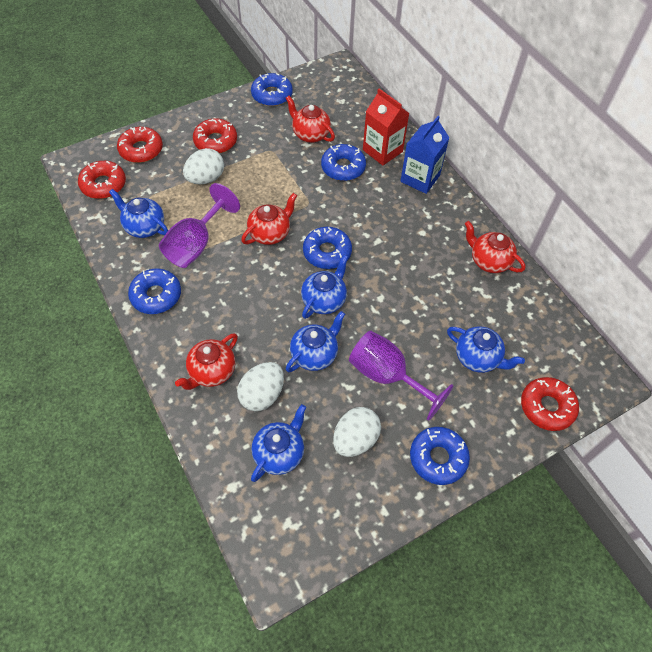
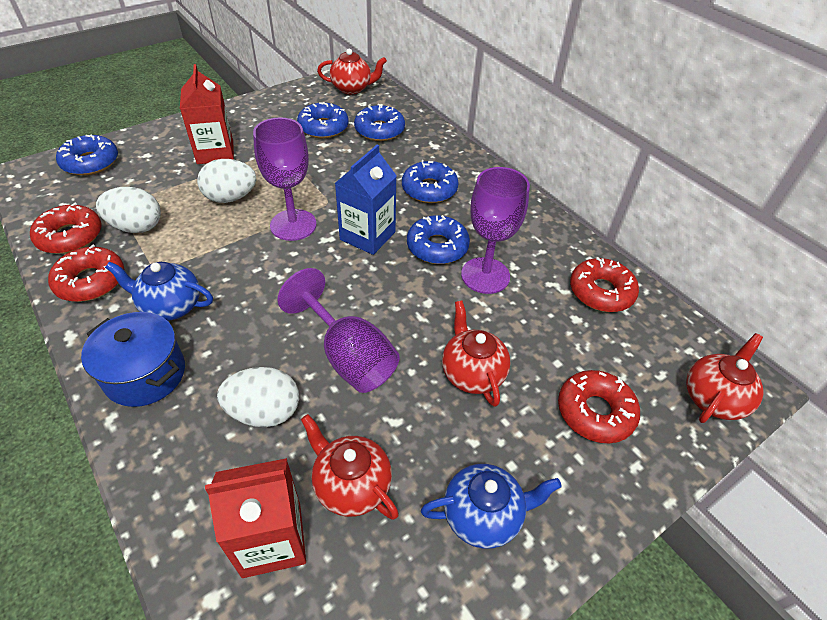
blue pot: 0 -> 1
blue teapot: 5 -> 2
purple goblet: 2 -> 3
red carton: 1 -> 2

